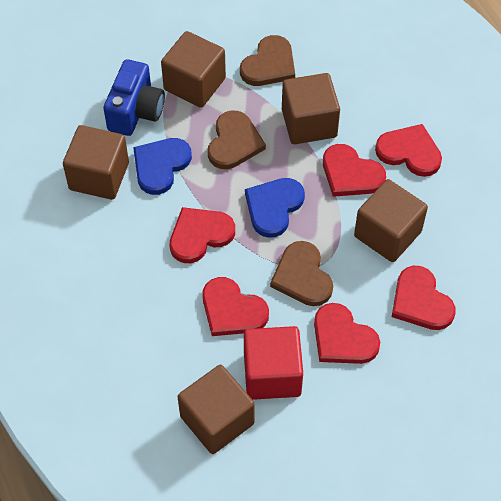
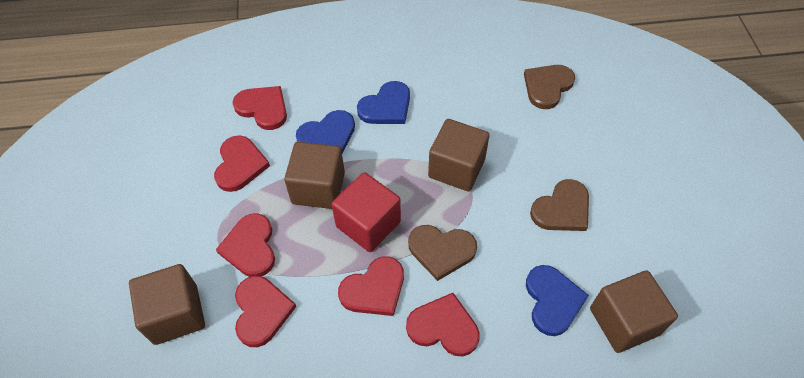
blue camera: 1 -> 0
blue heart: 2 -> 3
brown cube: 5 -> 4

